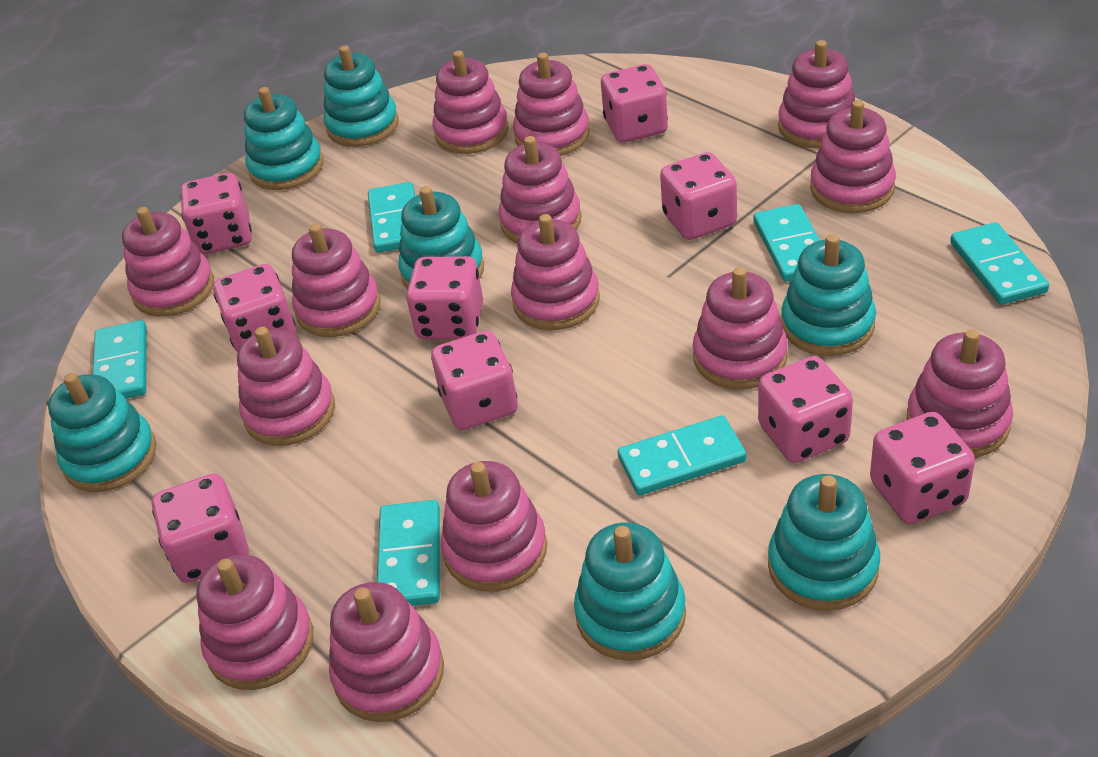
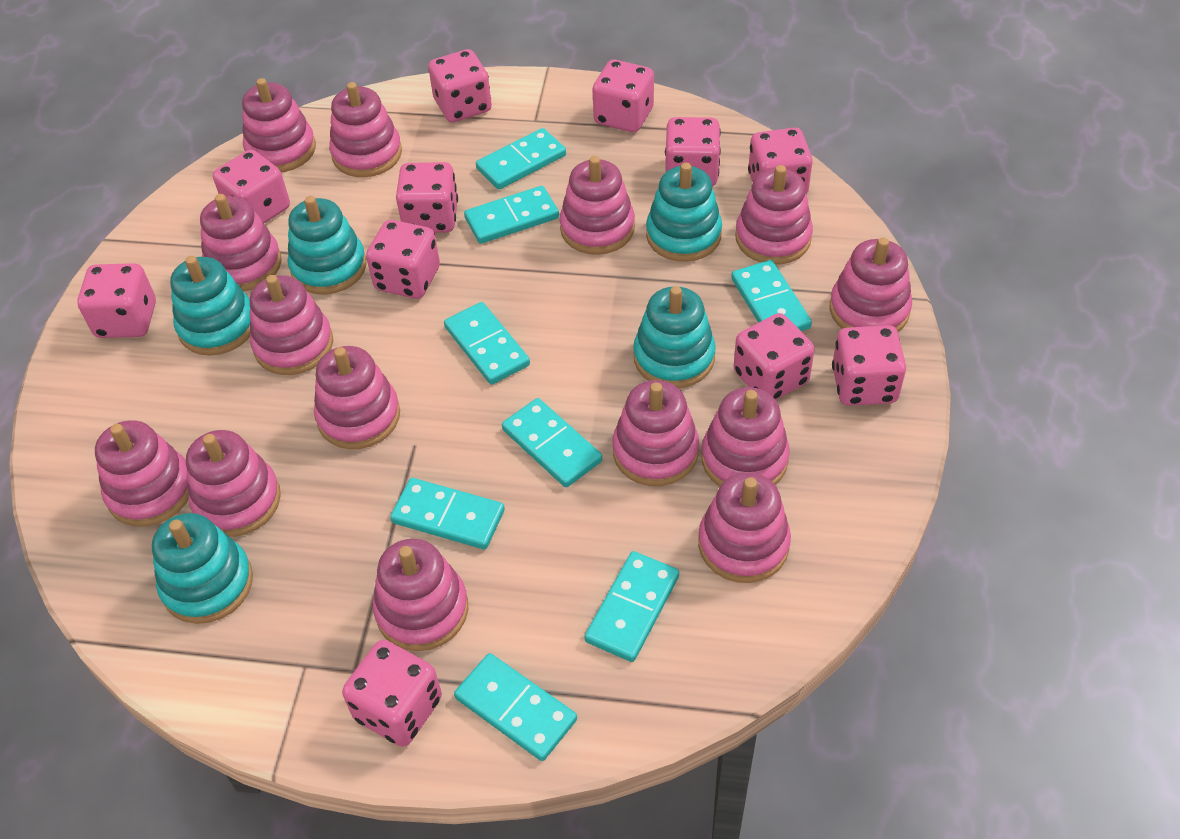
pink dice: 9 -> 11
turquoise domino: 6 -> 8
turquoise stacking toy: 7 -> 5

